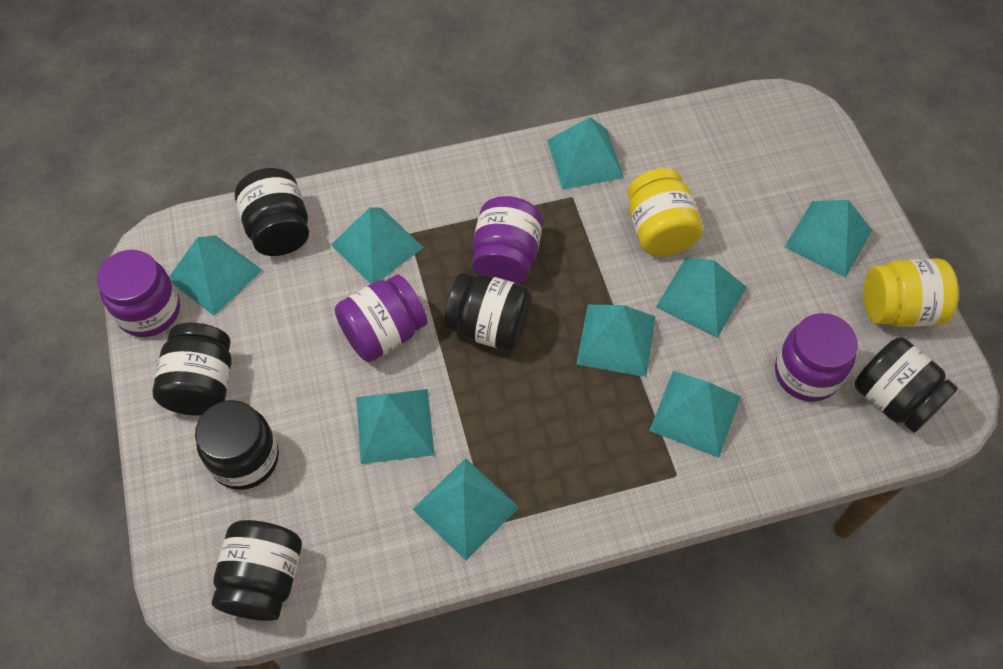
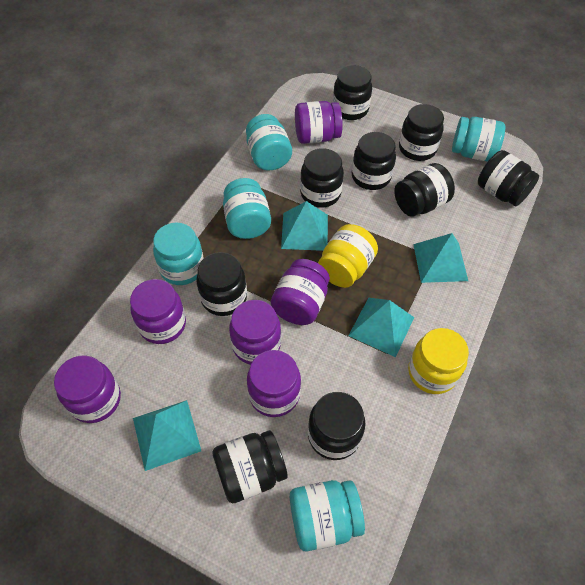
black jar: 6 -> 9
purple jar: 4 -> 6
turquoise jar: 0 -> 5
turquoise pyramid: 9 -> 4

